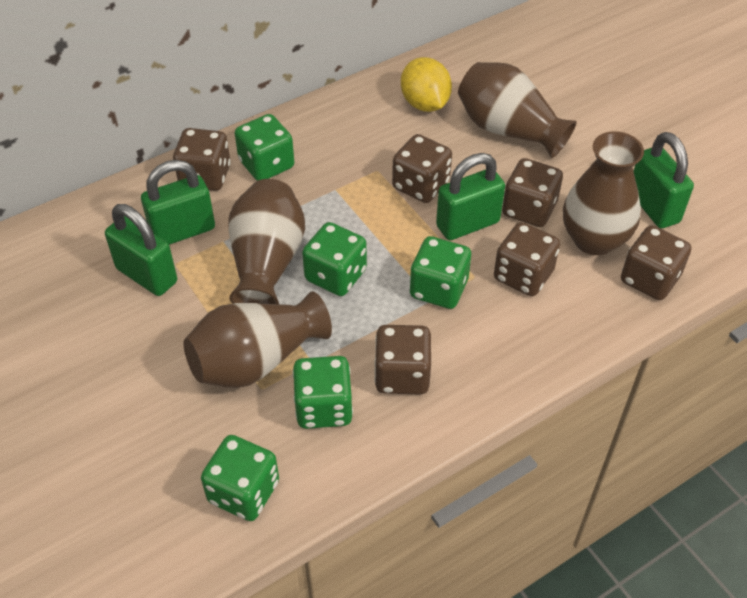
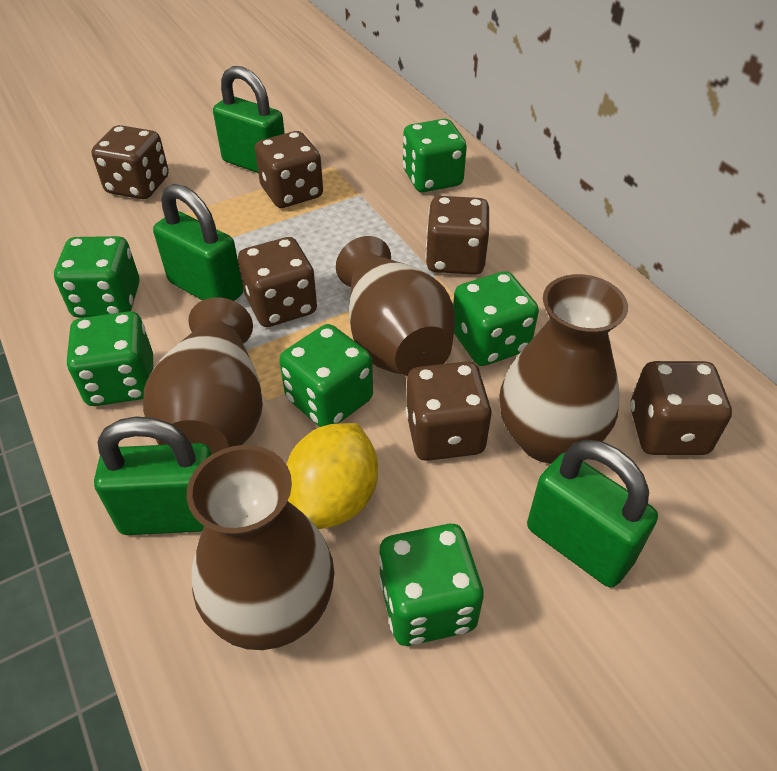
green dice: 5 -> 6

